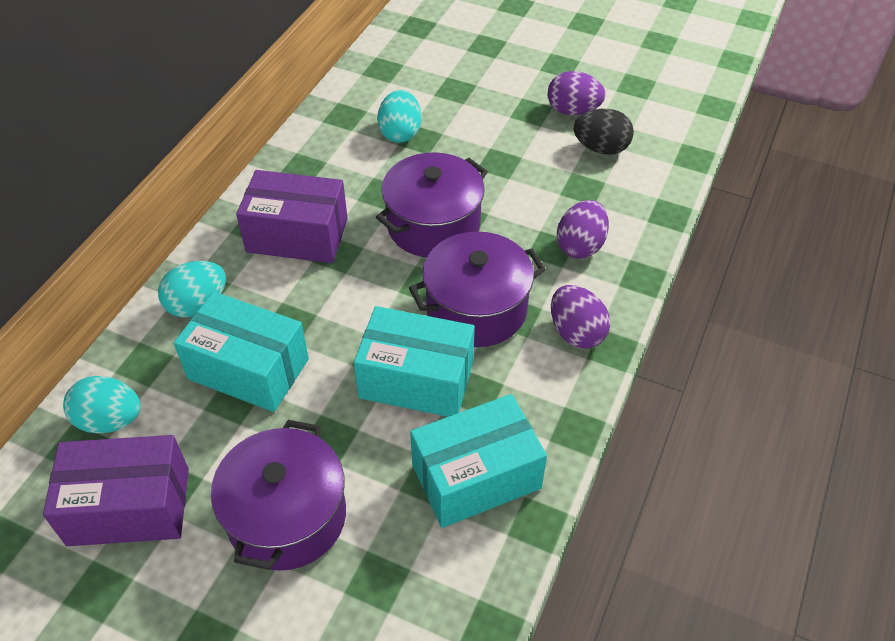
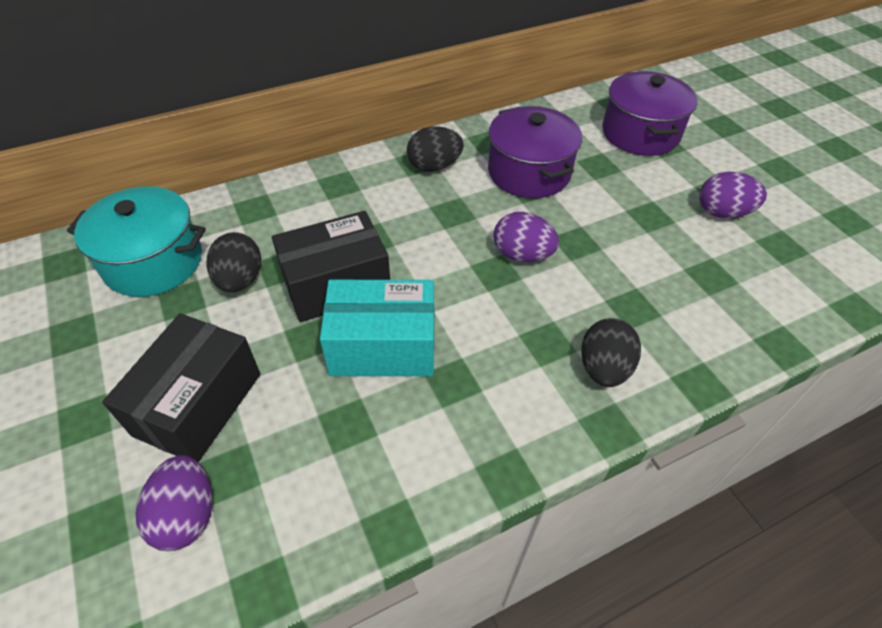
black box: 0 -> 2
black egg: 1 -> 3
purple box: 2 -> 0
purple pot: 3 -> 2
turquoise box: 3 -> 1
turquoise egg: 3 -> 0
turquoise pot: 0 -> 1

